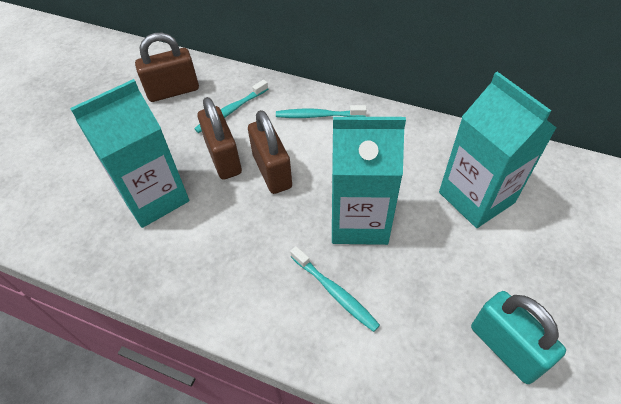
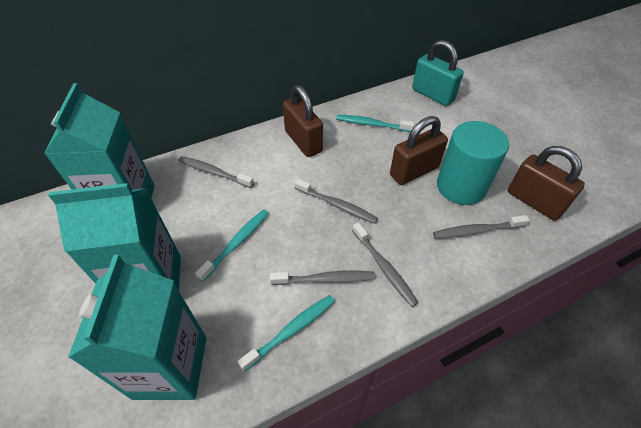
grey toothbrush: 0 -> 5
turquoise cylinder: 0 -> 1

